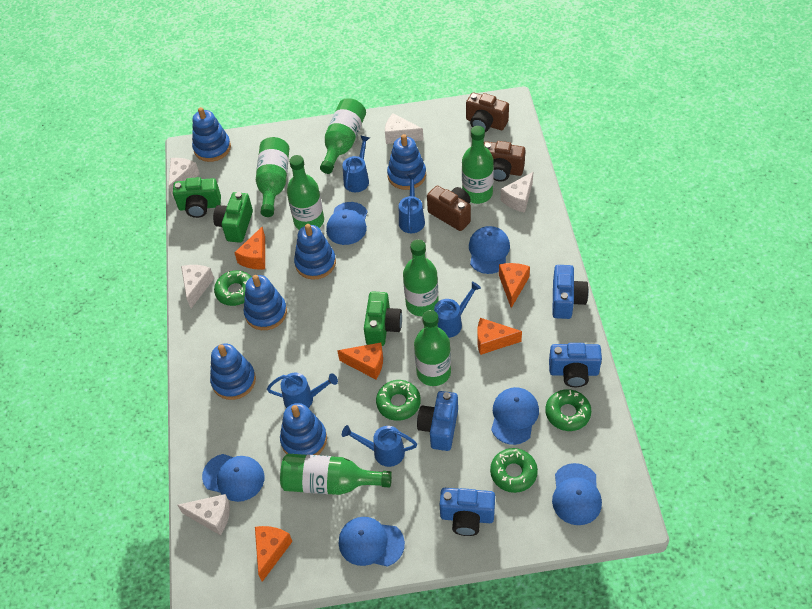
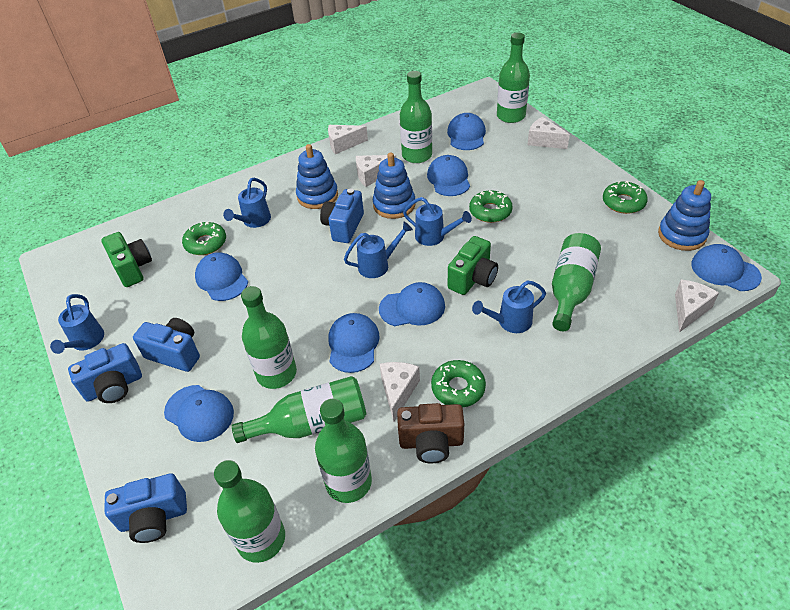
blue cap: 6 -> 7
blue stacking toy: 6 -> 3
brown camera: 3 -> 1
green camera: 3 -> 2
orange cheese: 5 -> 0

